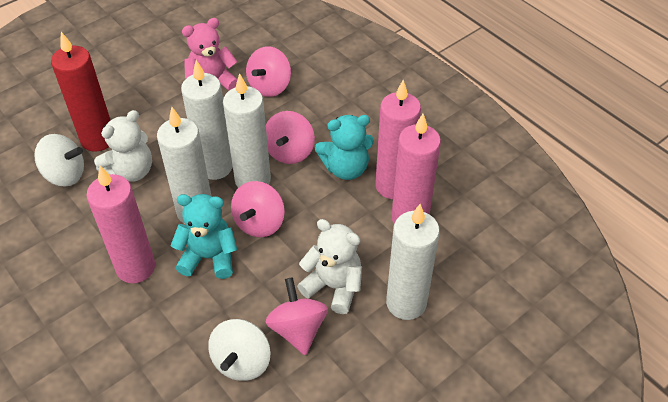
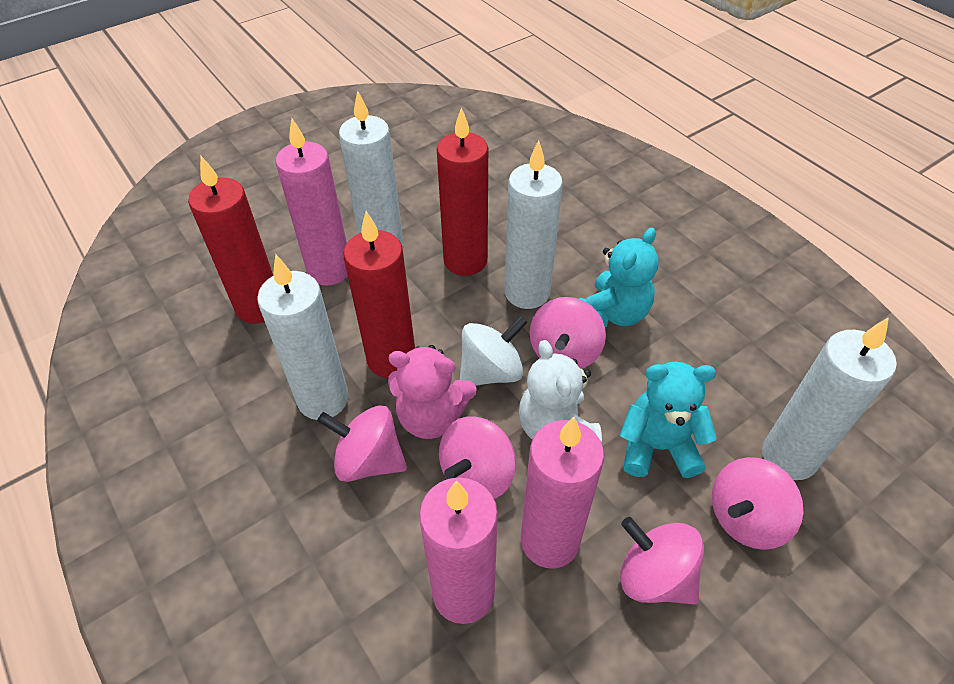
pink spinning top: 4 -> 5
red candle: 1 -> 3
white spinning top: 2 -> 1
white teddy bear: 2 -> 1

